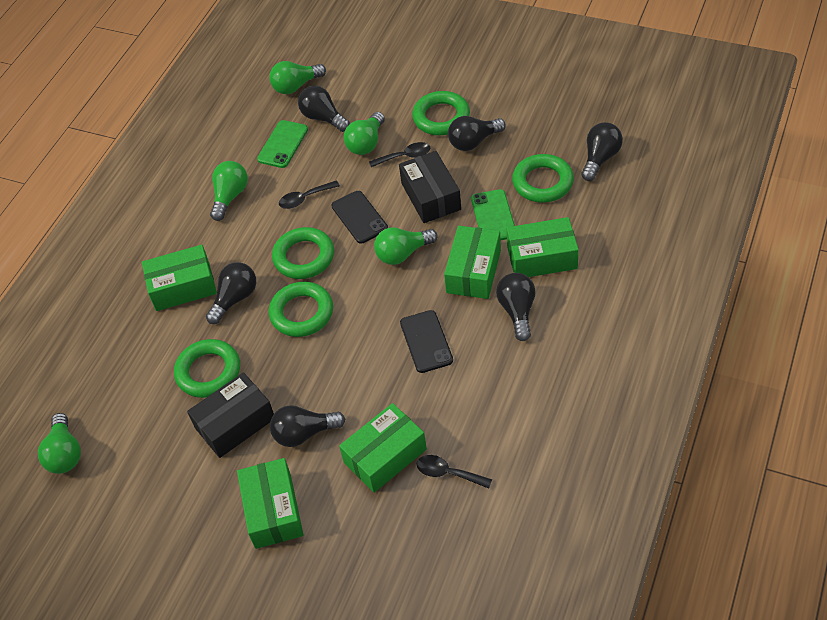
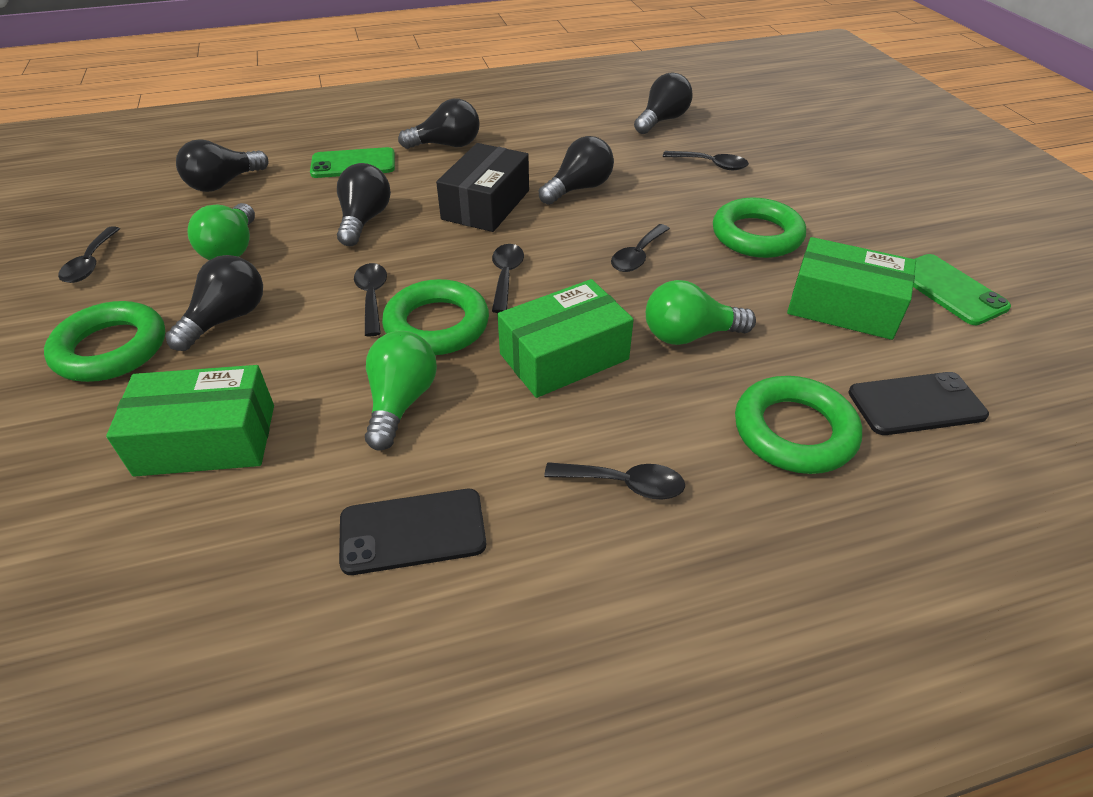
black box: 2 -> 1
black spoon: 3 -> 6
green box: 5 -> 3
green light bulb: 5 -> 3
green ring: 5 -> 4

